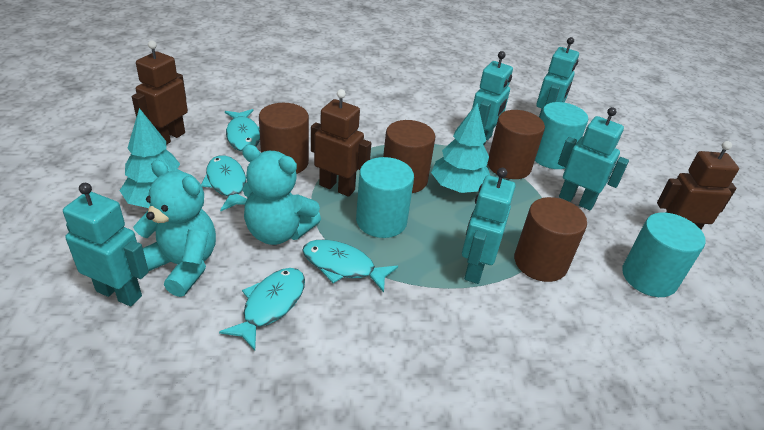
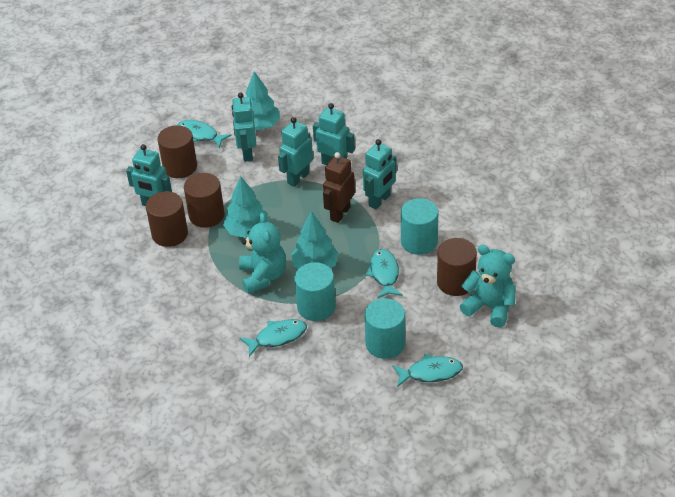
brown robot: 3 -> 1
turquoise tree: 2 -> 3

